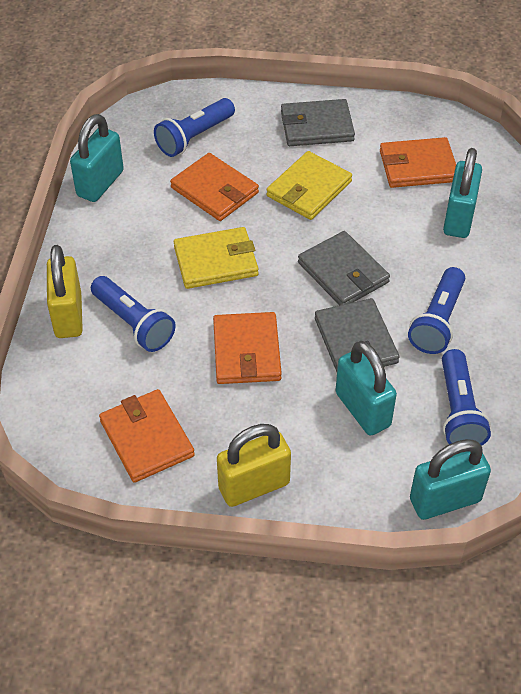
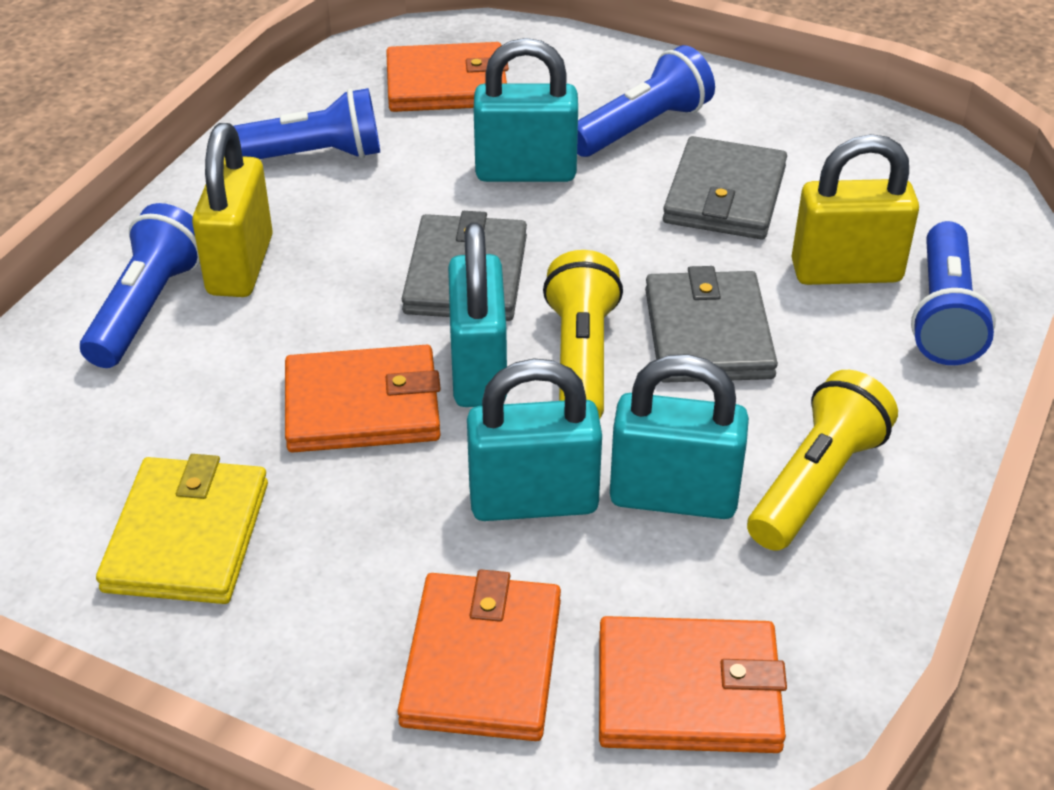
yellow flashlight: 0 -> 2
yellow wallet: 2 -> 1

